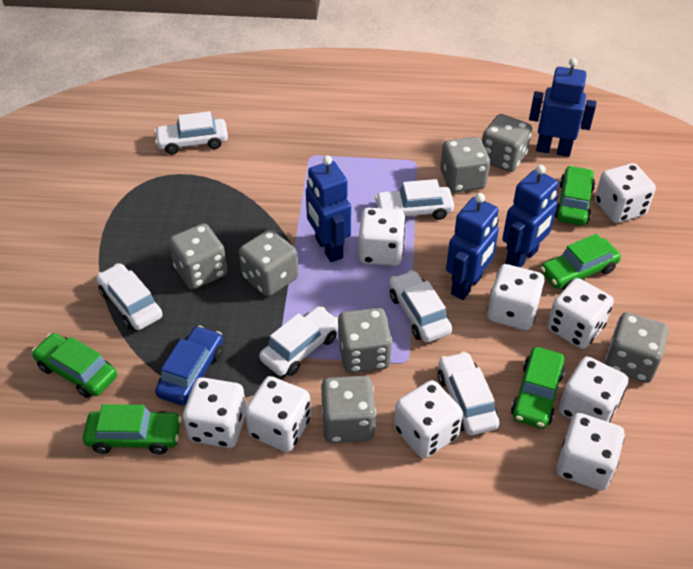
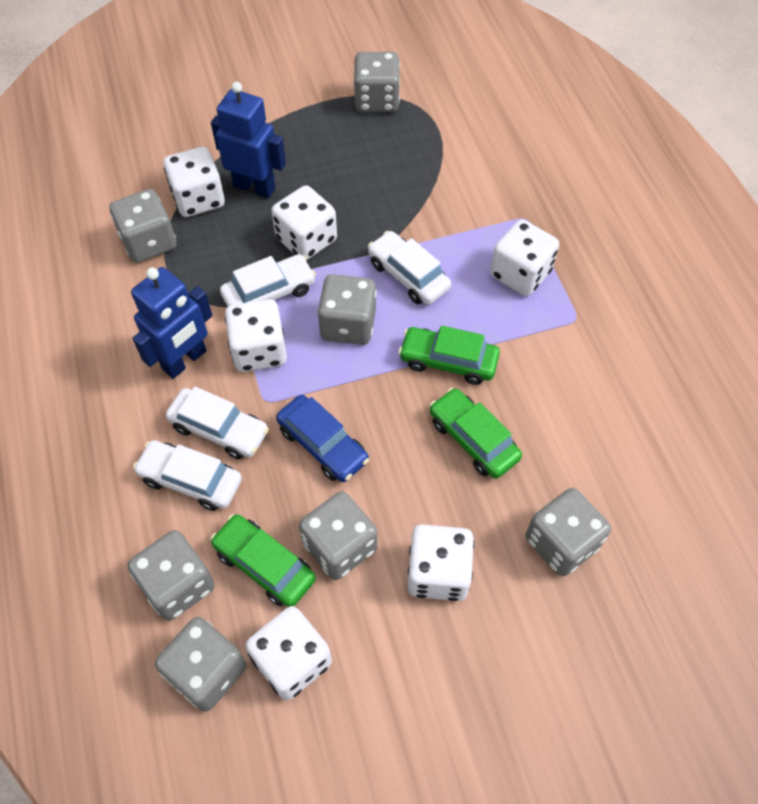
blue robot: 4 -> 2
green car: 5 -> 3
white car: 6 -> 4
white dice: 9 -> 6

